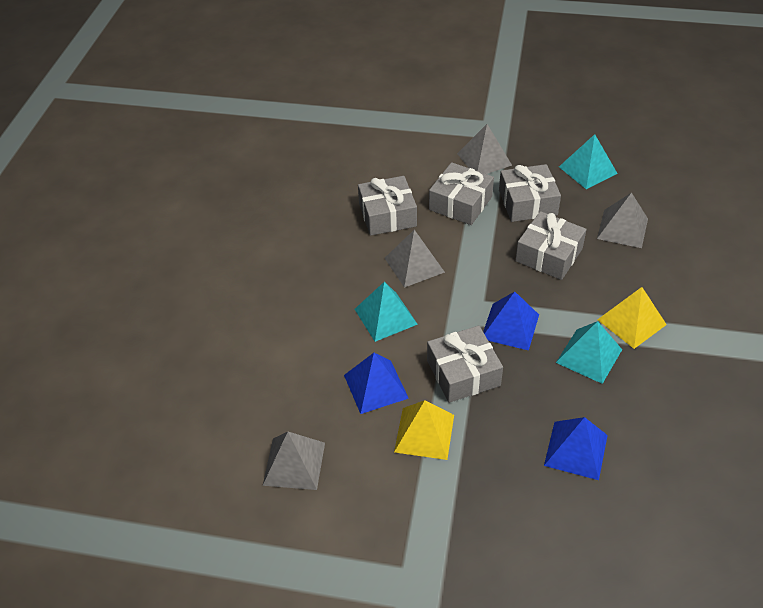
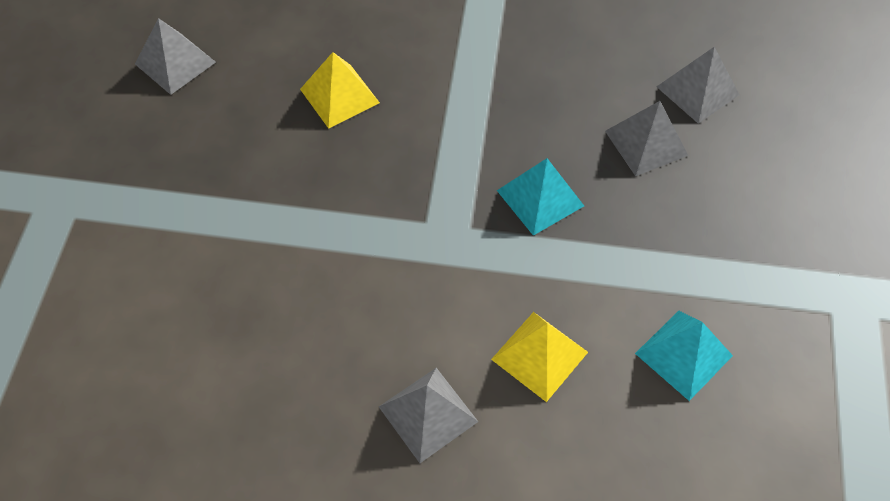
blue pyramid: 3 -> 0
grey gift: 5 -> 0
turquoise pyramid: 3 -> 2

